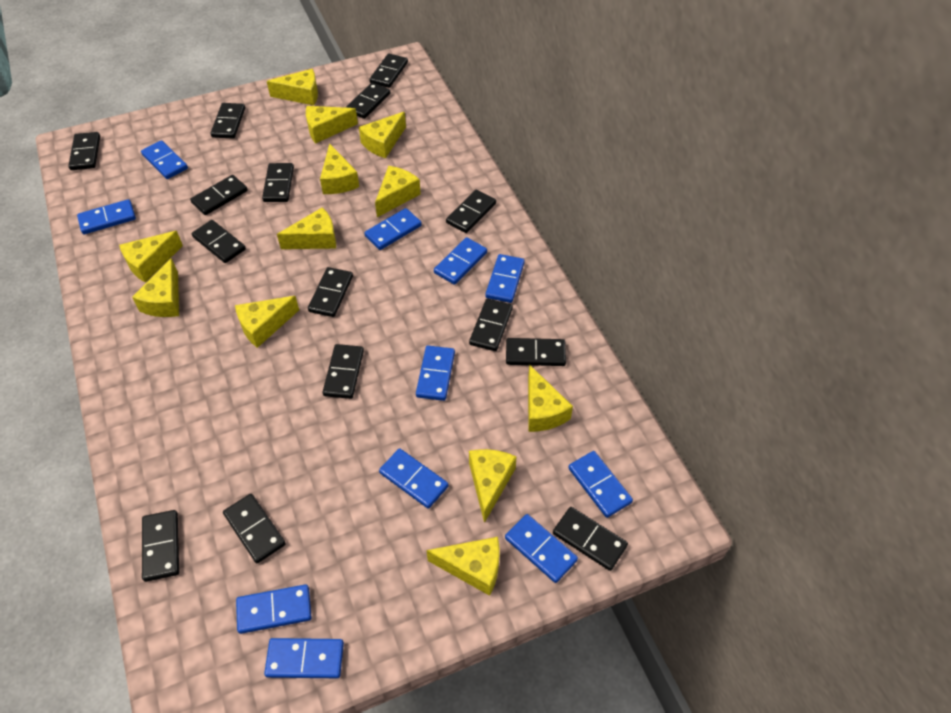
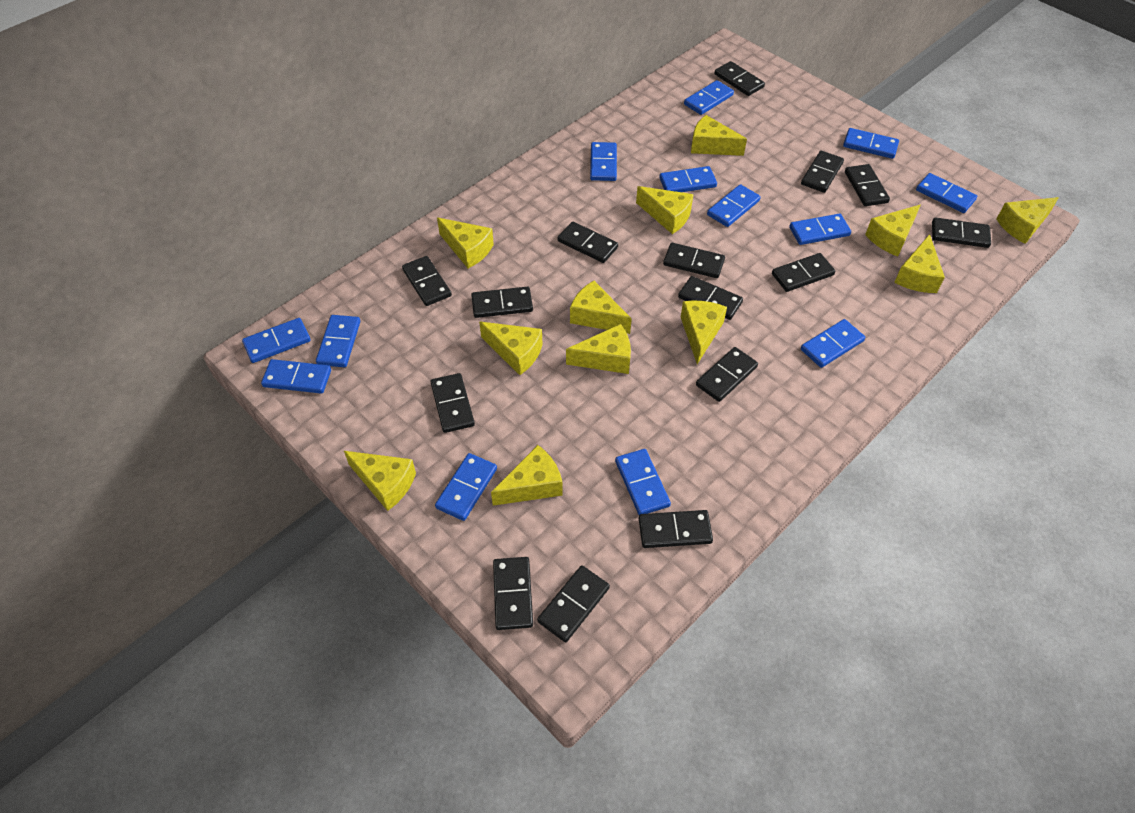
blue domino: 11 -> 13

